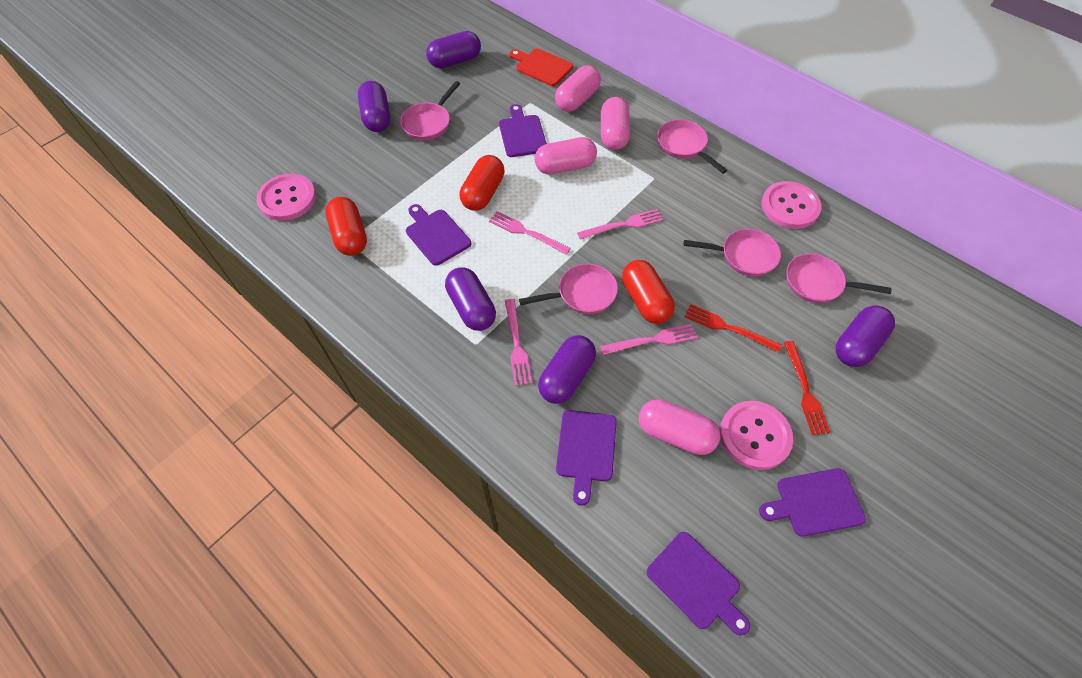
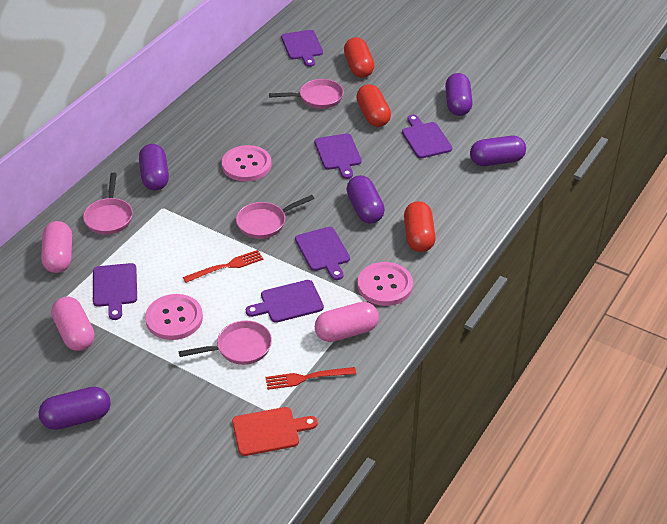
pink capsule: 4 -> 3
pink fork: 4 -> 0
pink pan: 5 -> 4
purple cutting board: 5 -> 6

